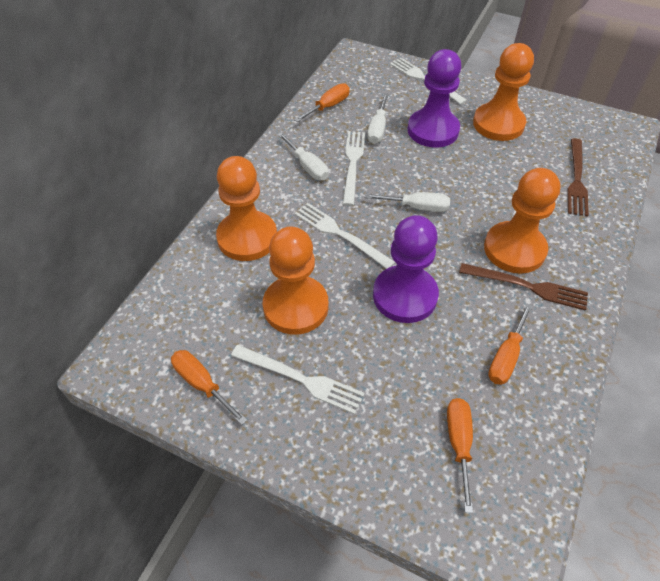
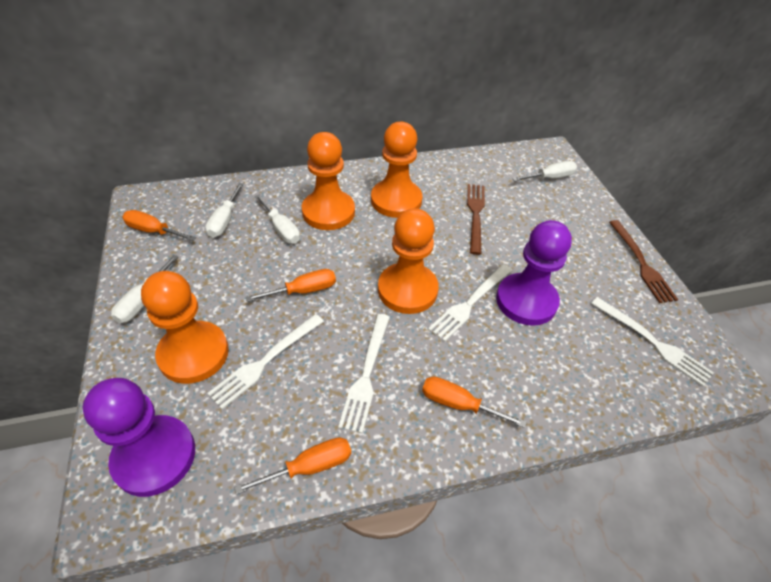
white screwdriver: 3 -> 4

